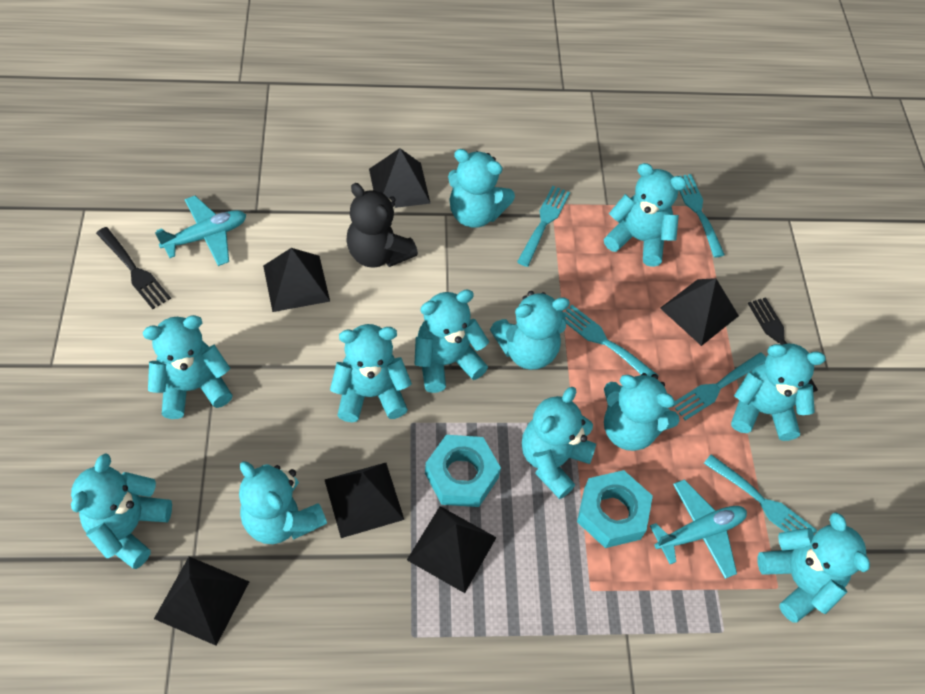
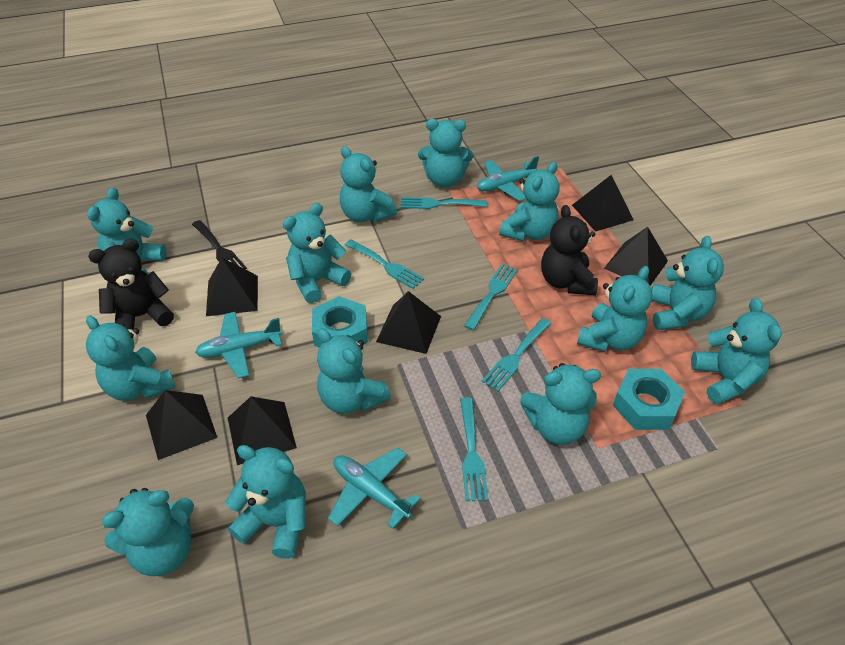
black fork: 2 -> 1
black teddy bear: 1 -> 2
turquoise plane: 2 -> 3
turquoise teddy bear: 12 -> 13

